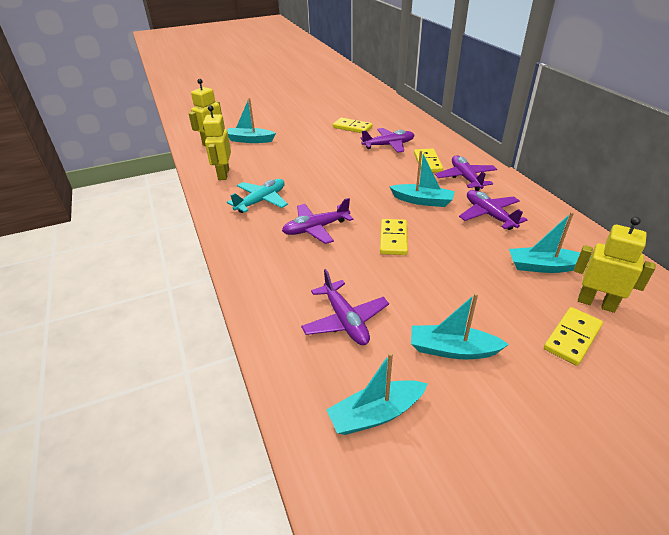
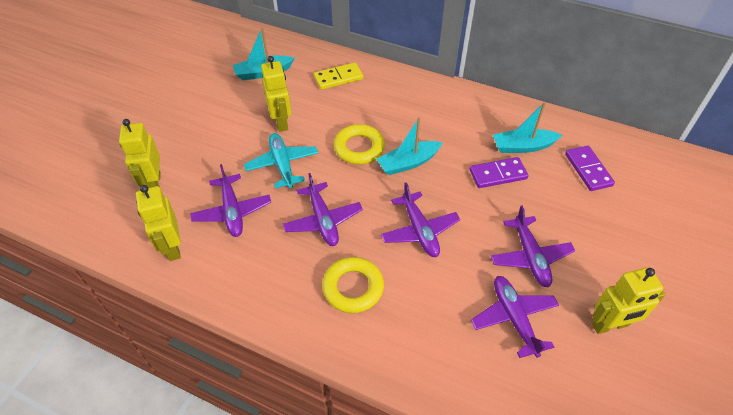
purple domino: 0 -> 2
turquoise boat: 5 -> 3
yellow domino: 4 -> 1
yellow ring: 0 -> 2
yellow robot: 3 -> 4

